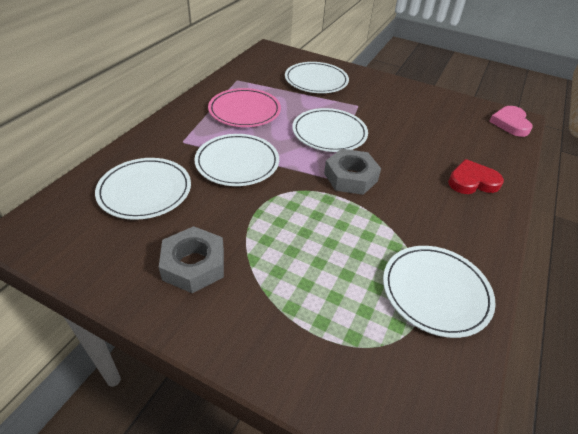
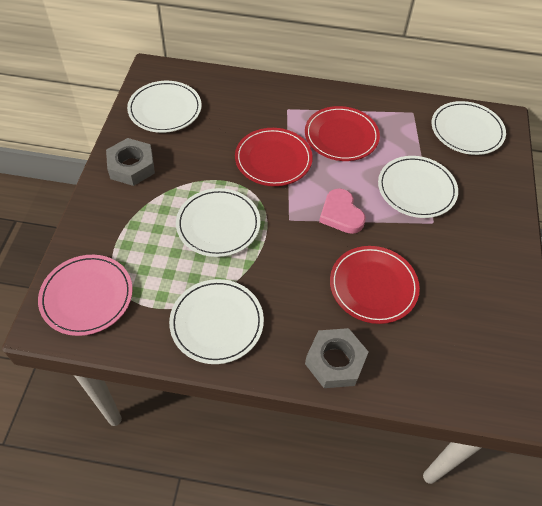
red heart: 1 -> 0
red plate: 0 -> 3

